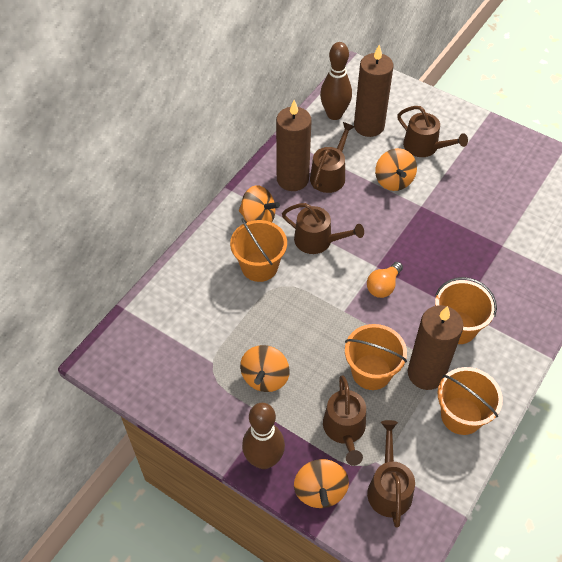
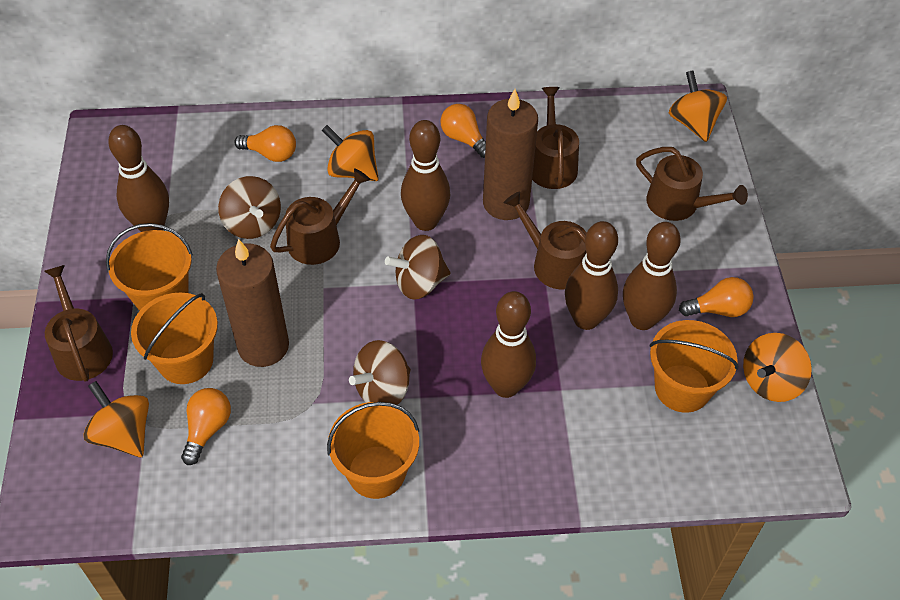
brown bowling pin: 2 -> 5
brown candle: 3 -> 2
brown spinning top: 0 -> 3
orange light bulb: 1 -> 4

